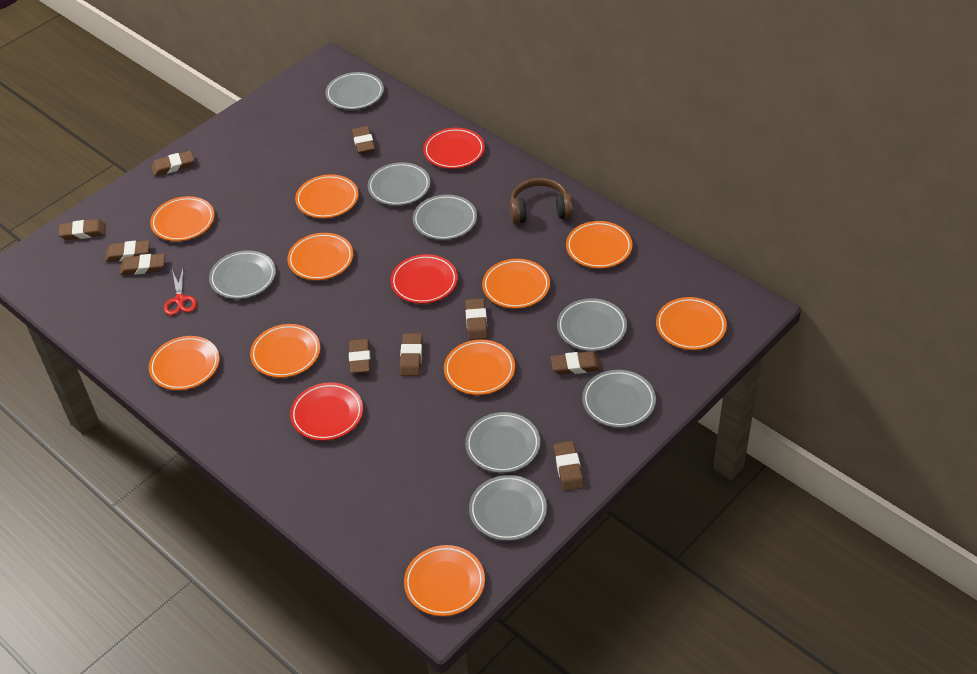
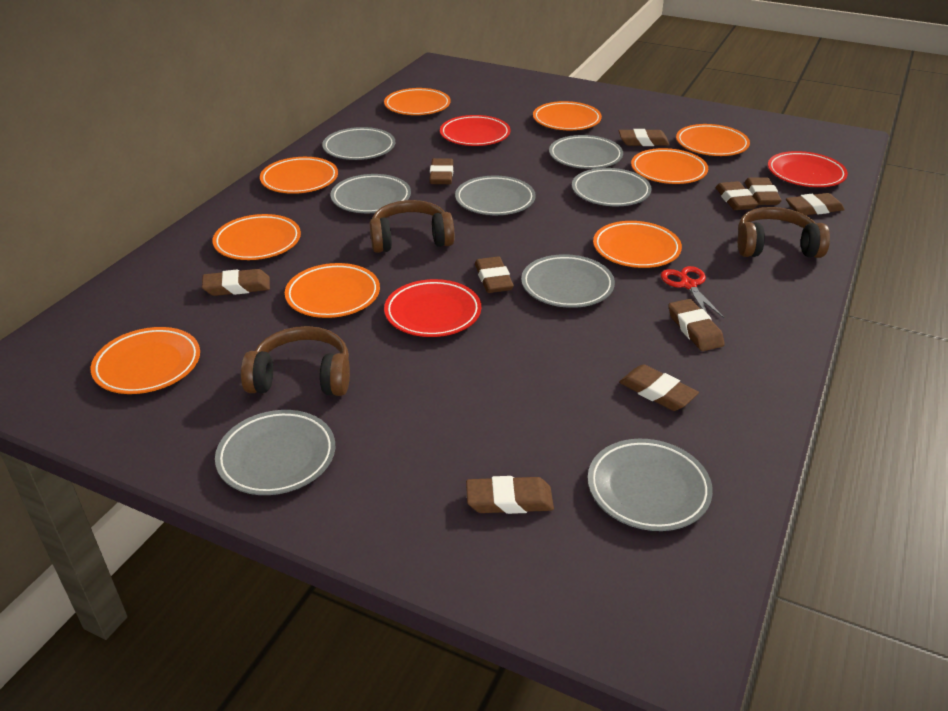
brown headphones: 1 -> 3
orange plate: 10 -> 9

